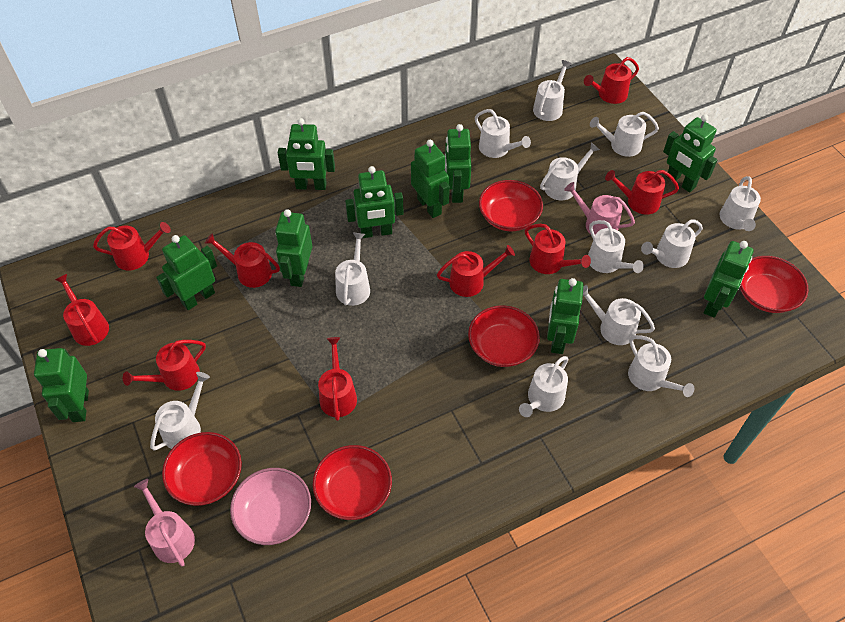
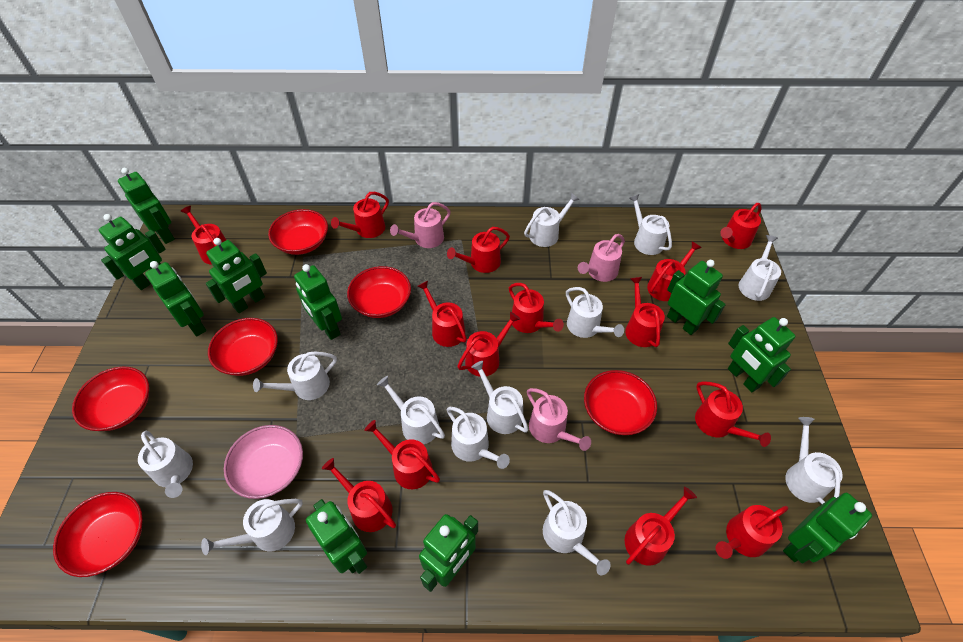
pink watering can: 2 -> 3
red bowl: 5 -> 6
red watering can: 9 -> 14

